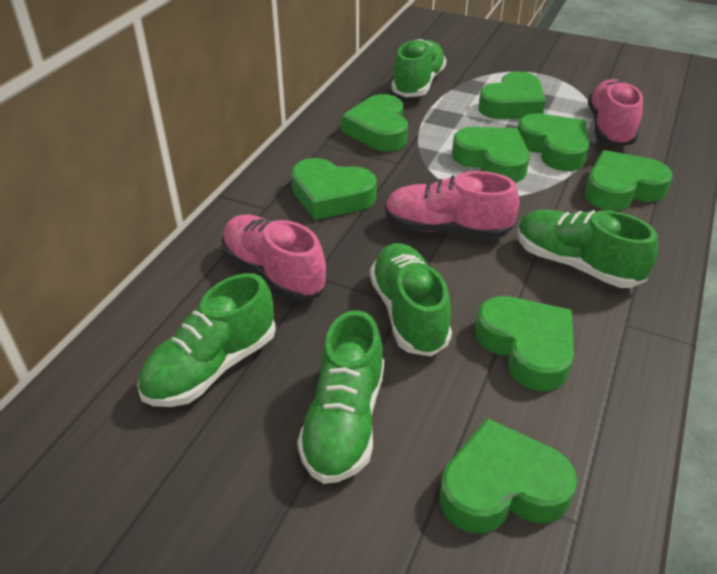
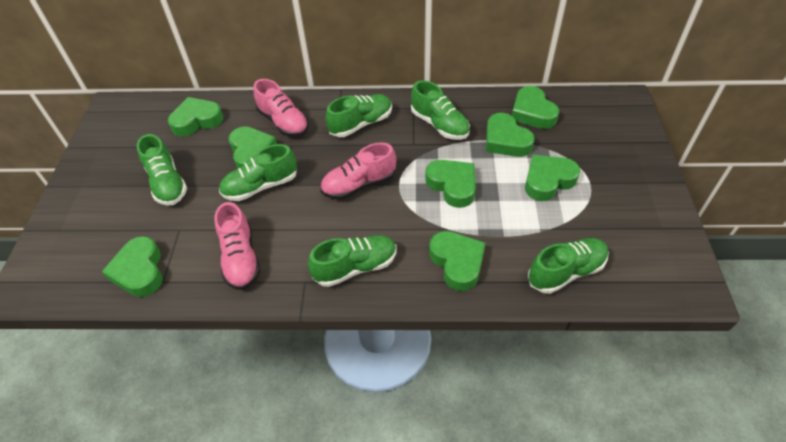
green shoe: 5 -> 6

